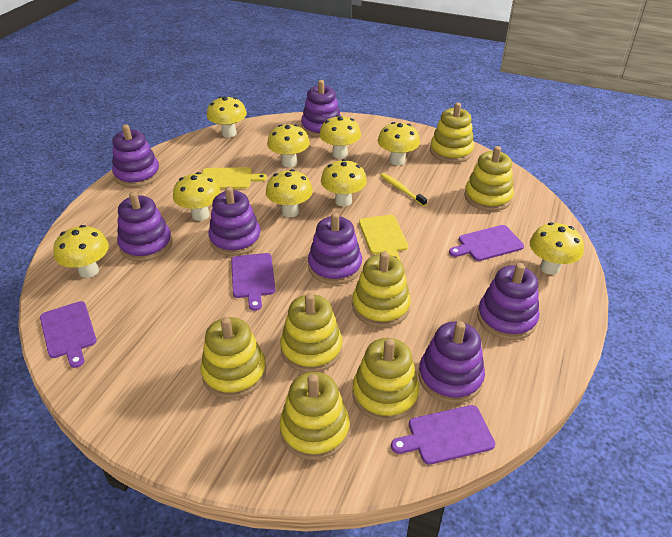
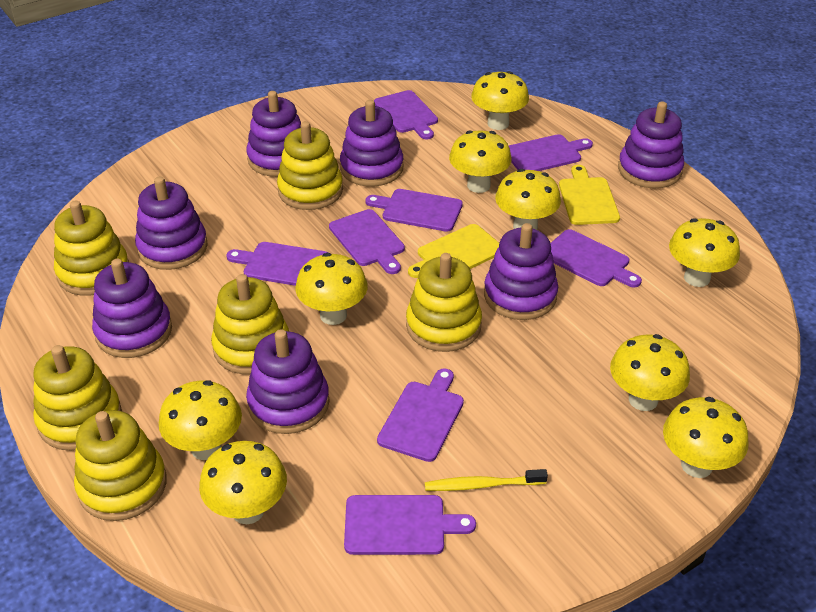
purple cutting board: 4 -> 8
yellow stacking toy: 7 -> 6

